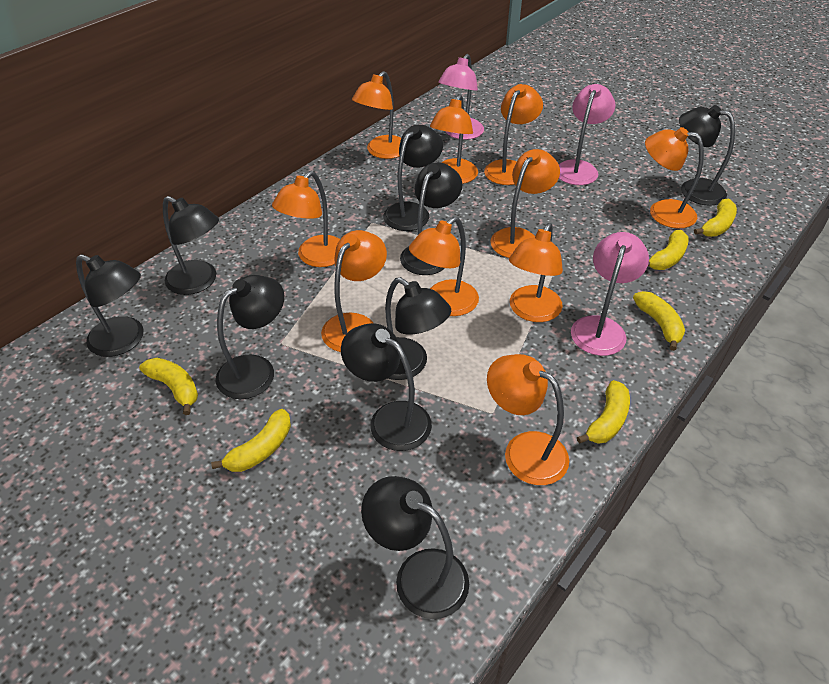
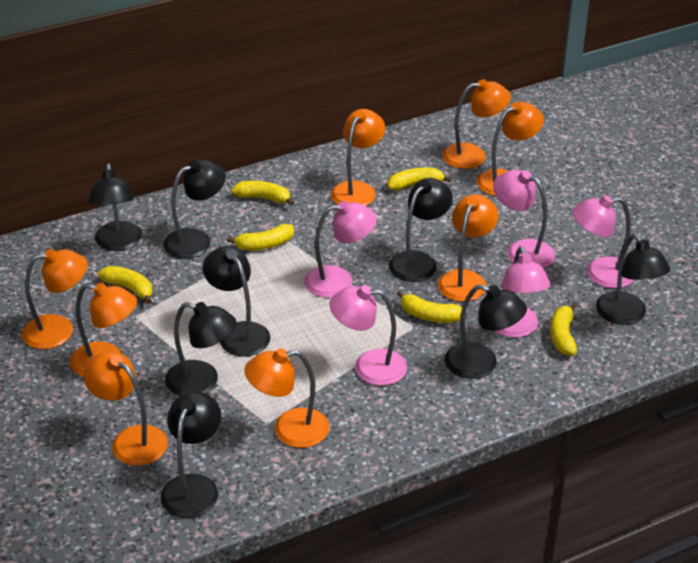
black lamp: 9 -> 8
orange lamp: 10 -> 8
pink lamp: 3 -> 5

